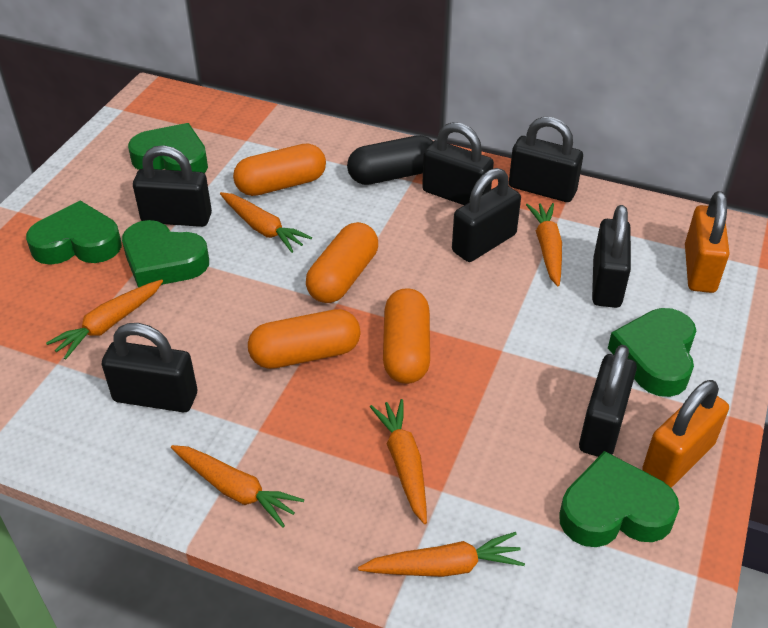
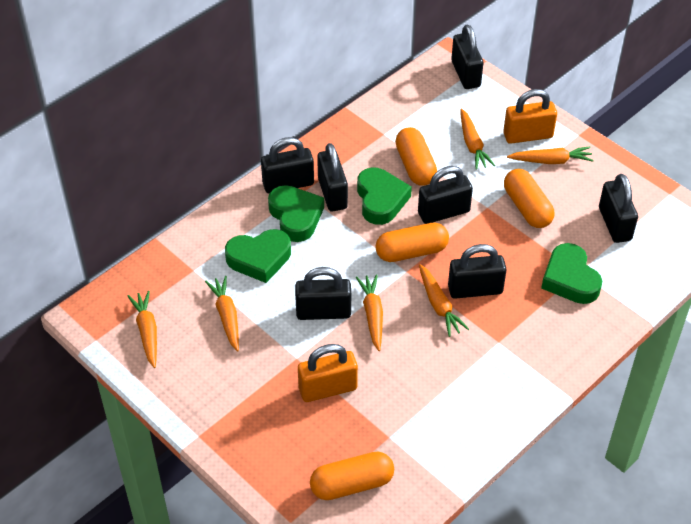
black capsule: 1 -> 0
green heart: 5 -> 4

